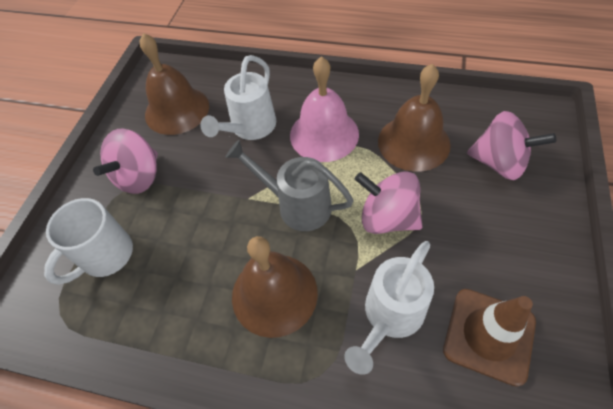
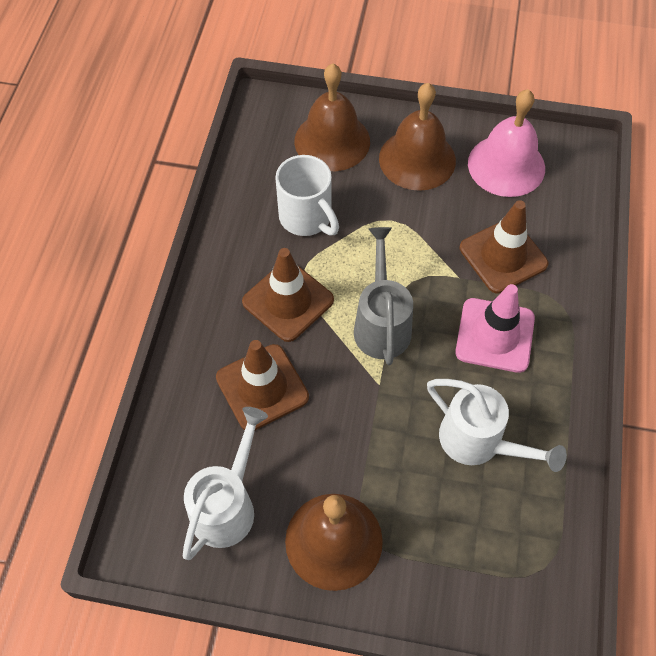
brown traffic cone: 1 -> 3
pink spinning top: 3 -> 0
pink traffic cone: 0 -> 1

